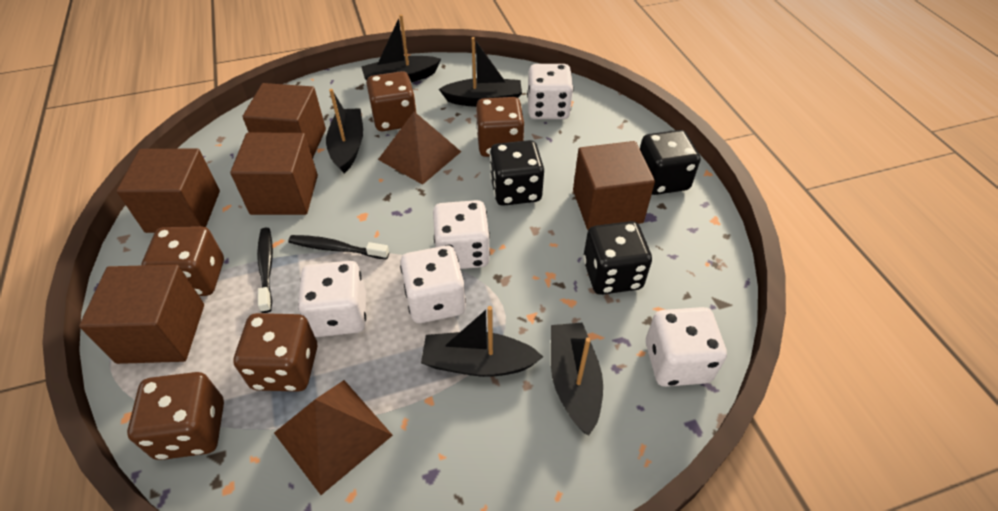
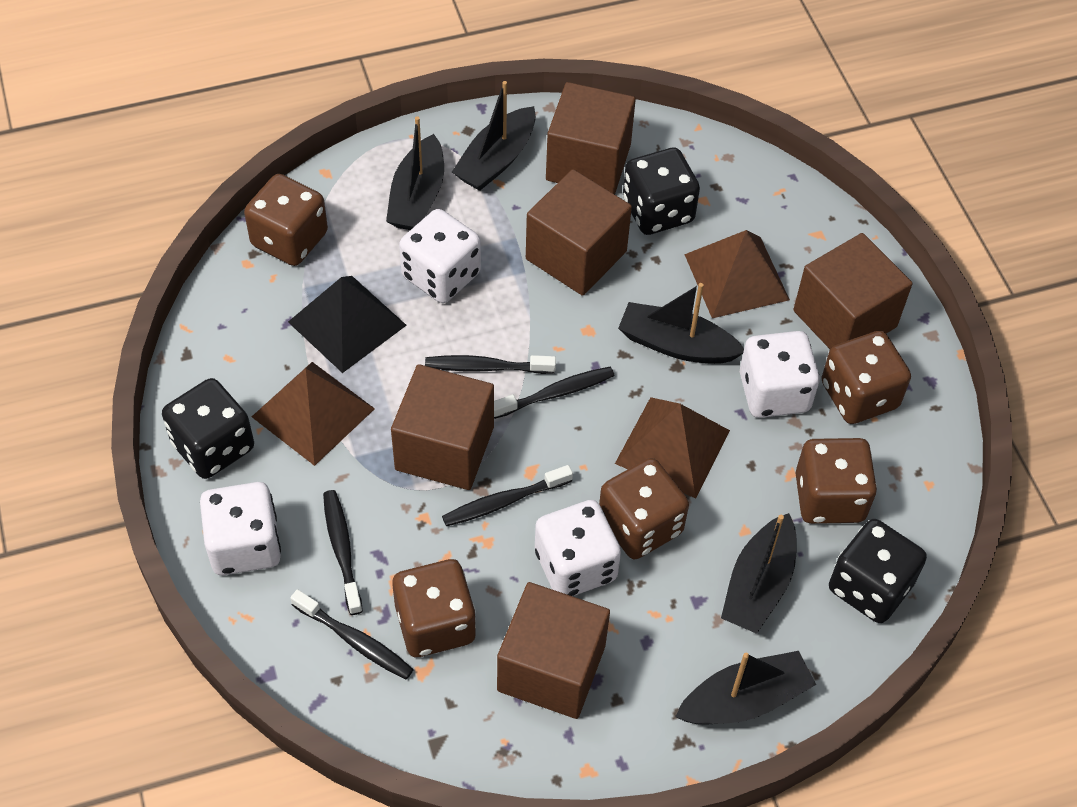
black pyramid: 0 -> 1
black toothbrush: 2 -> 5
brown pyramid: 2 -> 3
white dice: 5 -> 4

